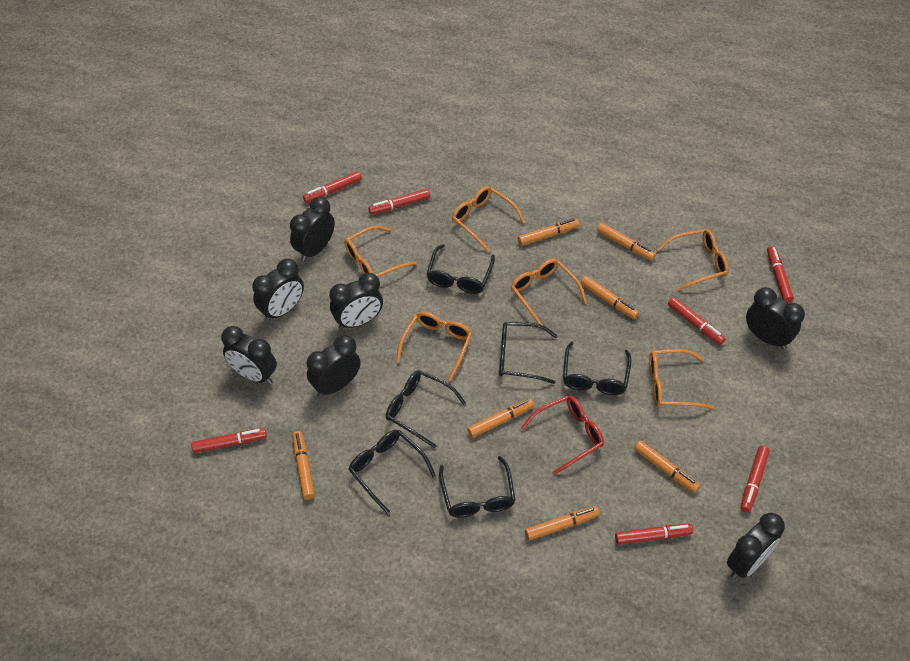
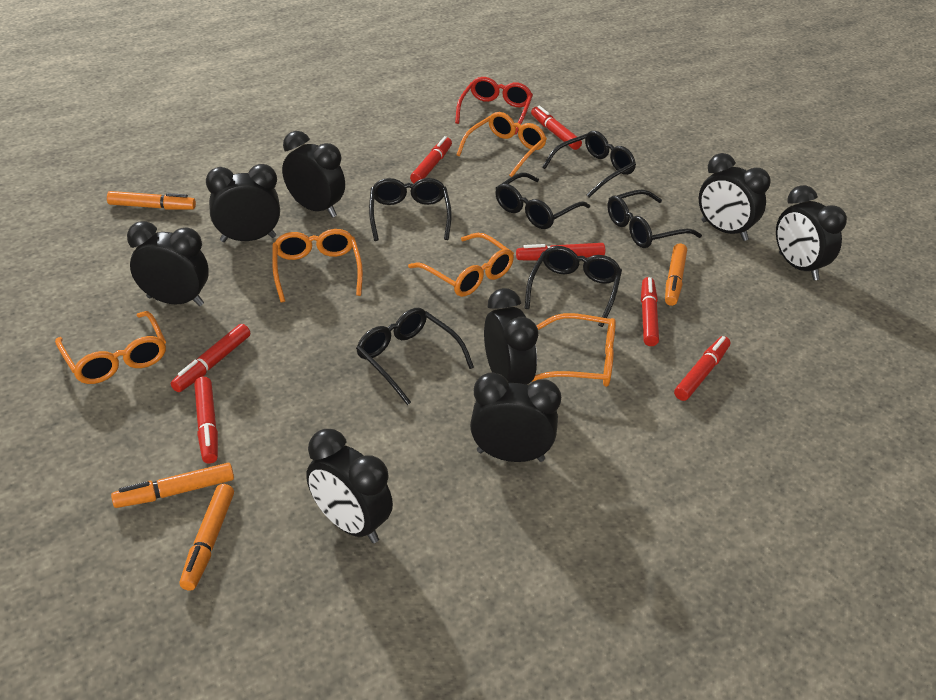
black clock: 7 -> 8
orange glasses: 6 -> 5
orange marker: 7 -> 4

